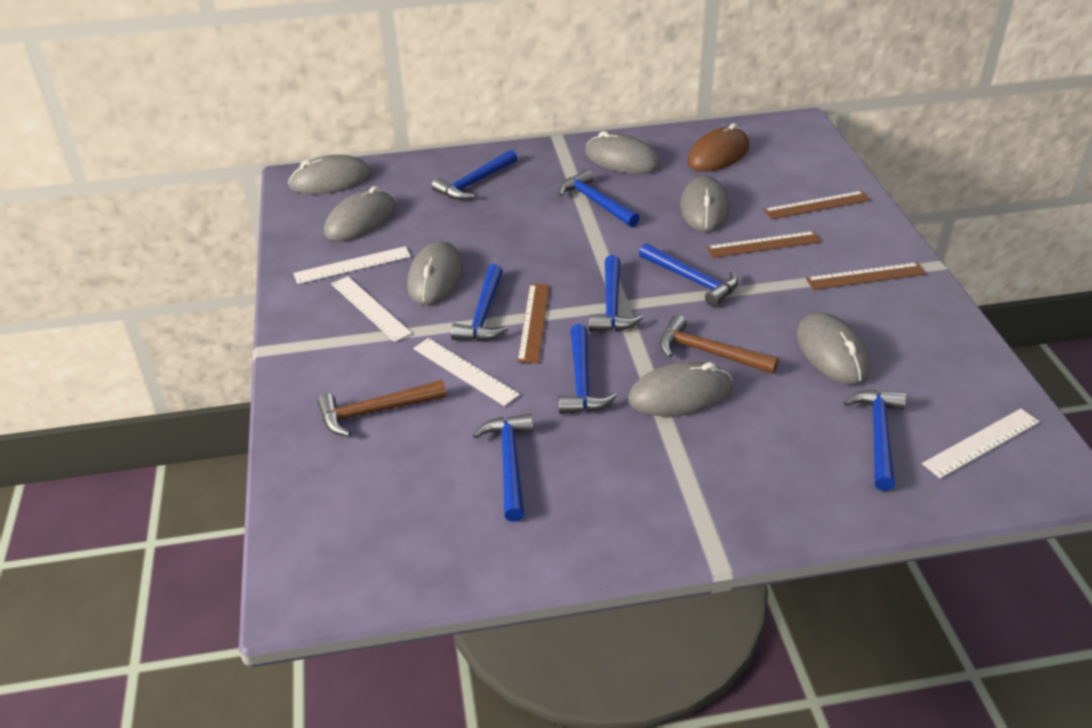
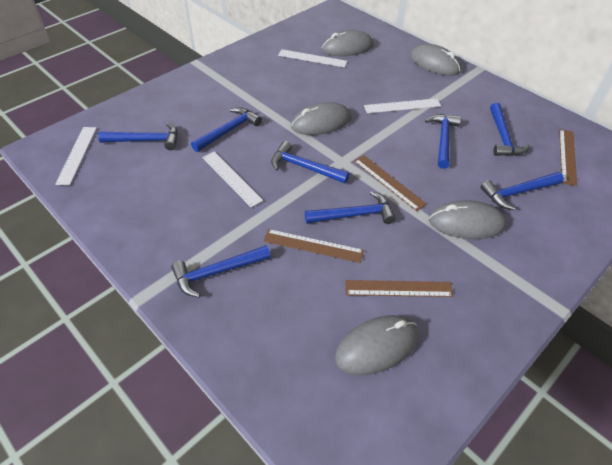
brown hammer: 2 -> 0
brown mouse: 1 -> 0
grey mouse: 7 -> 5

